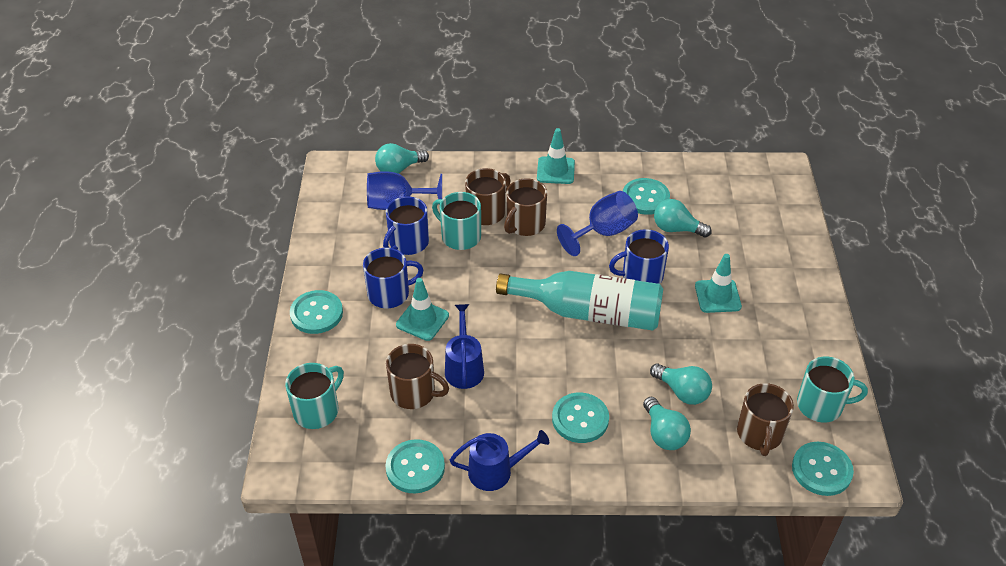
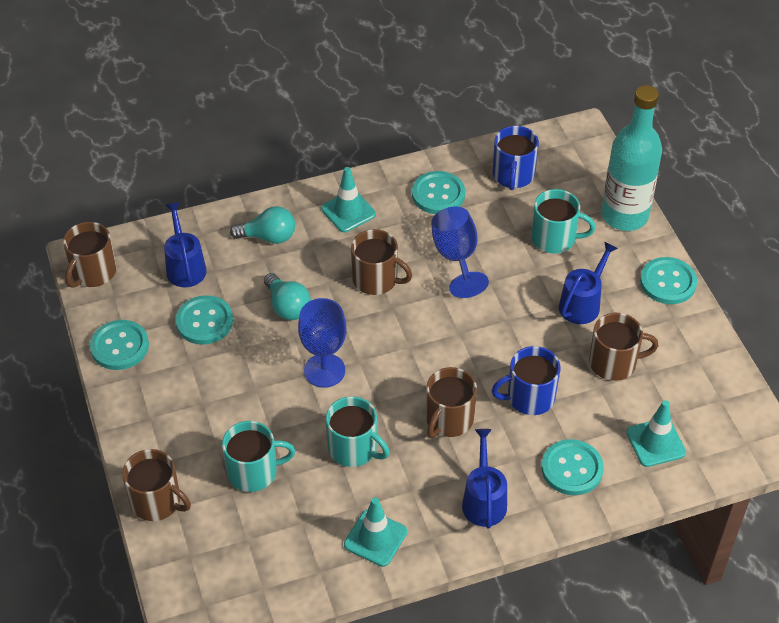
blue mug: 3 -> 2
blue watering can: 2 -> 3
brown mug: 4 -> 5
turquoise light bulb: 4 -> 2

